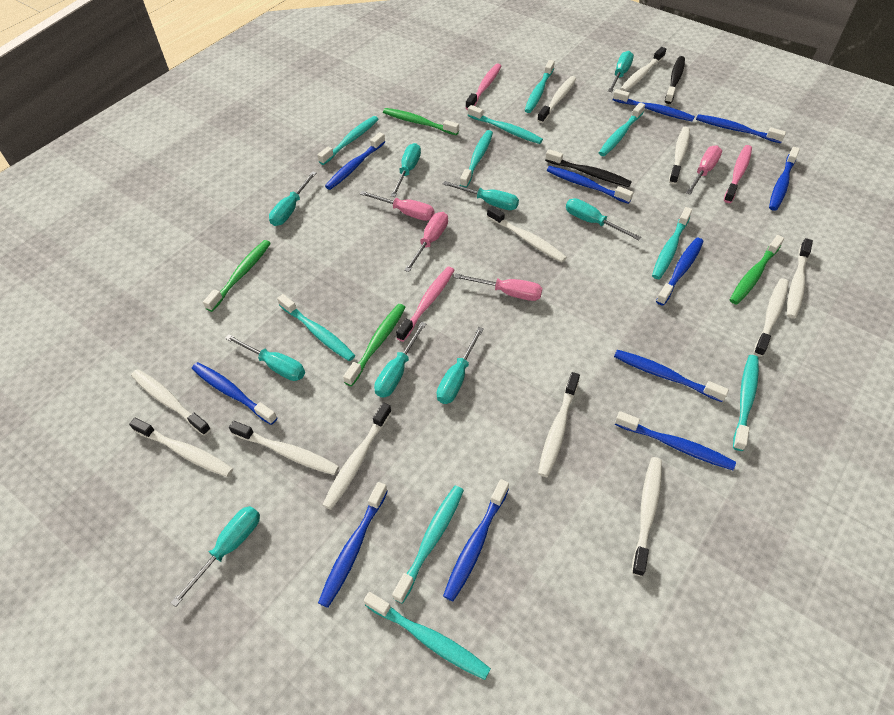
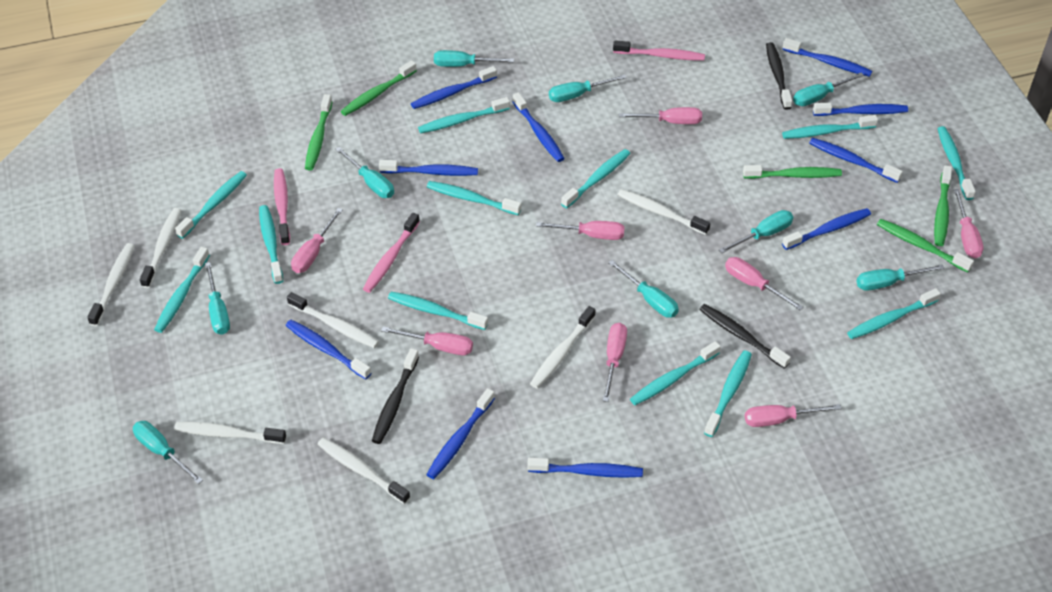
black toothbrush: 2 -> 3
blue toothbrush: 11 -> 10
green toothbrush: 4 -> 5
pink screwdriver: 4 -> 8
turquoise toothbrush: 10 -> 12
white toothbrush: 12 -> 7

